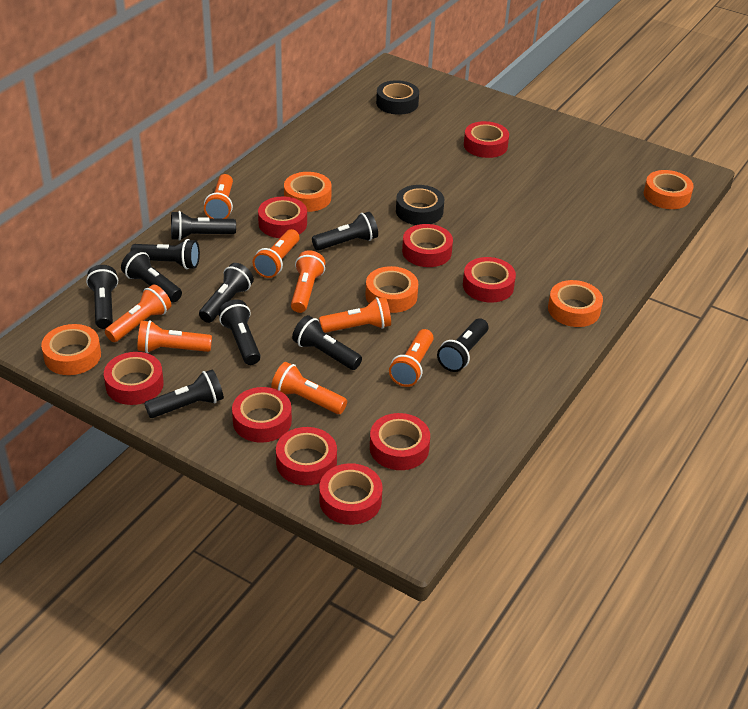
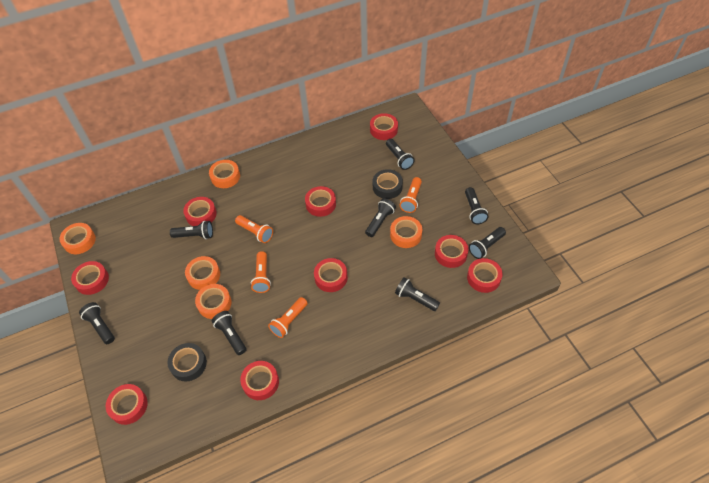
black flashlight: 10 -> 8
orange flashlight: 8 -> 4

